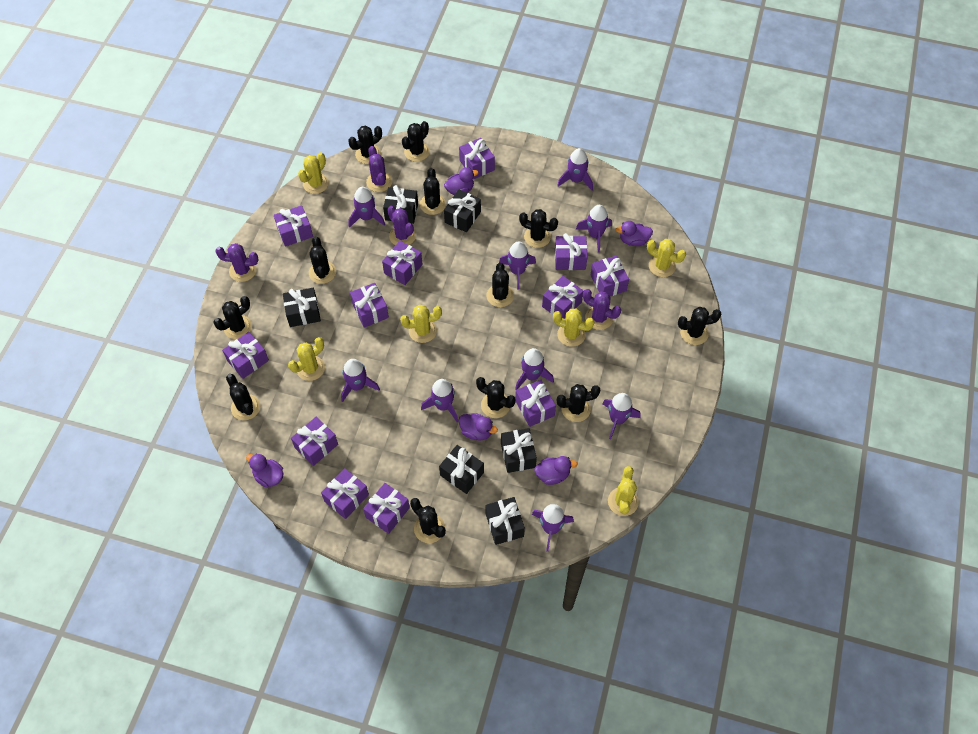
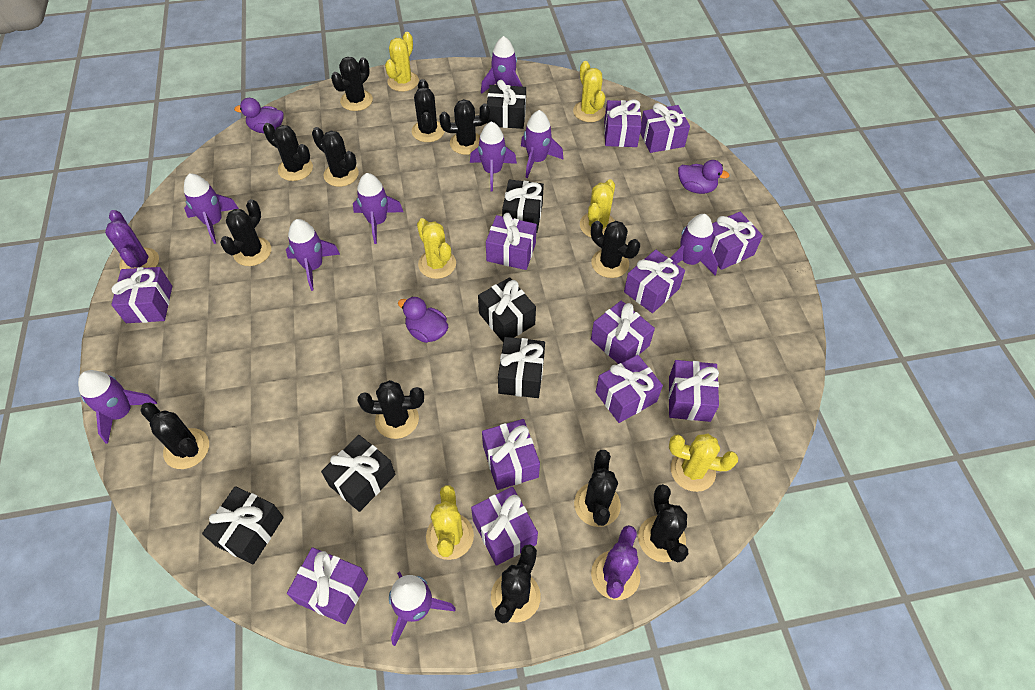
purple cactus: 4 -> 2
purple duck: 5 -> 3

